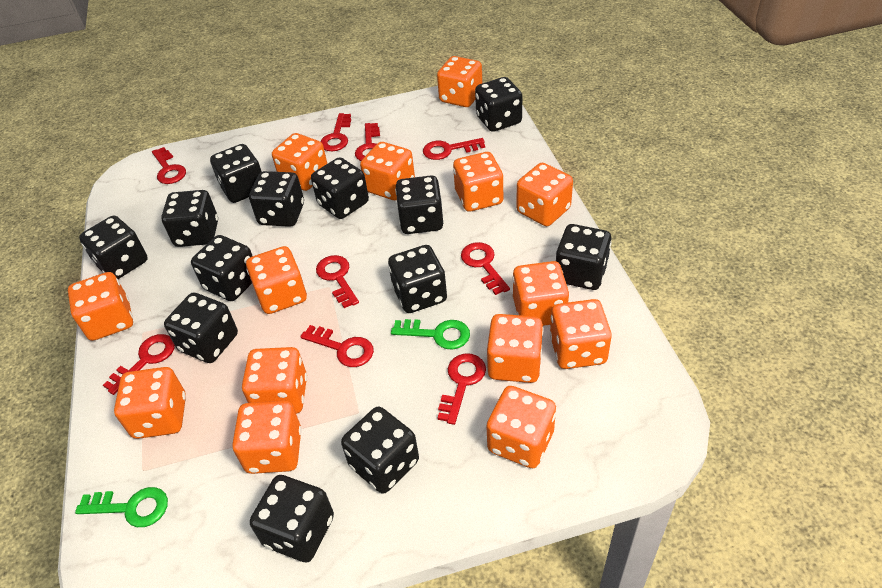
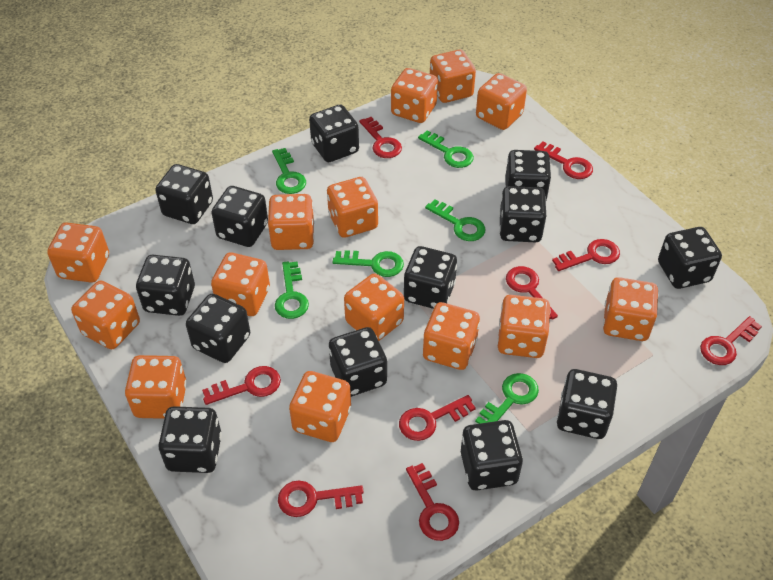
green key: 2 -> 6

